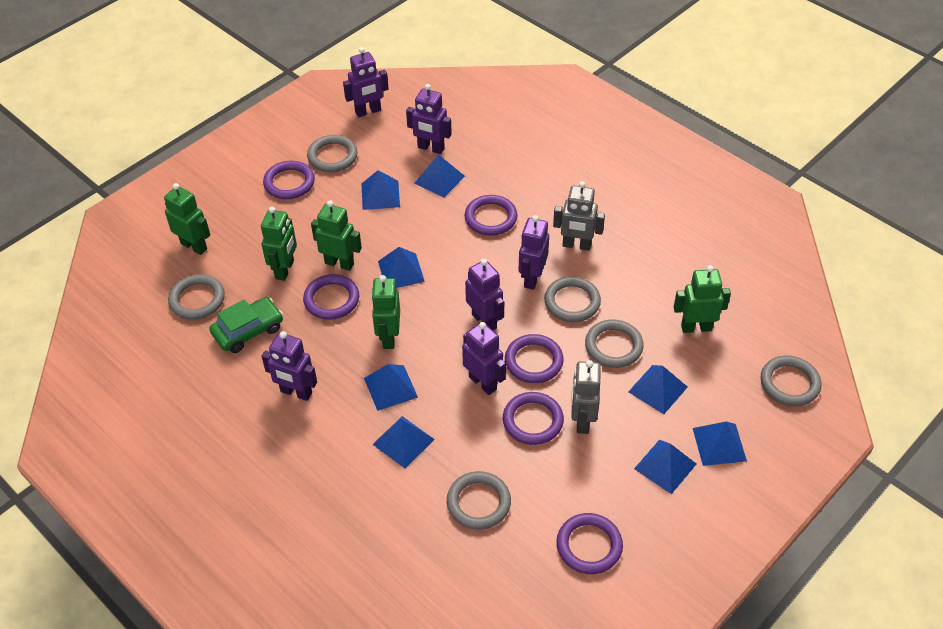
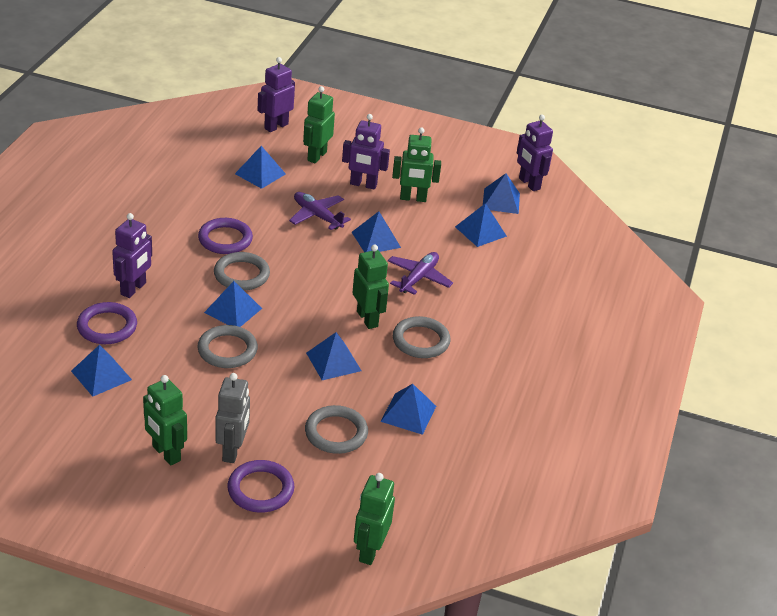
green car: 1 -> 0
grey ring: 6 -> 4
grey robot: 2 -> 1
purple plane: 0 -> 2
purple ring: 6 -> 3
purple robot: 6 -> 4

